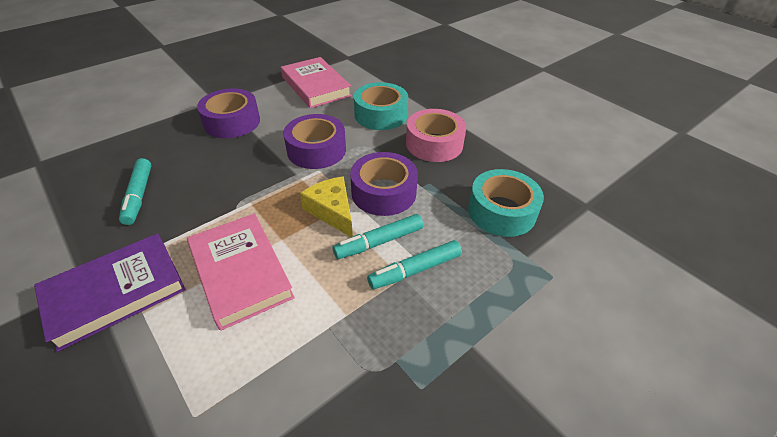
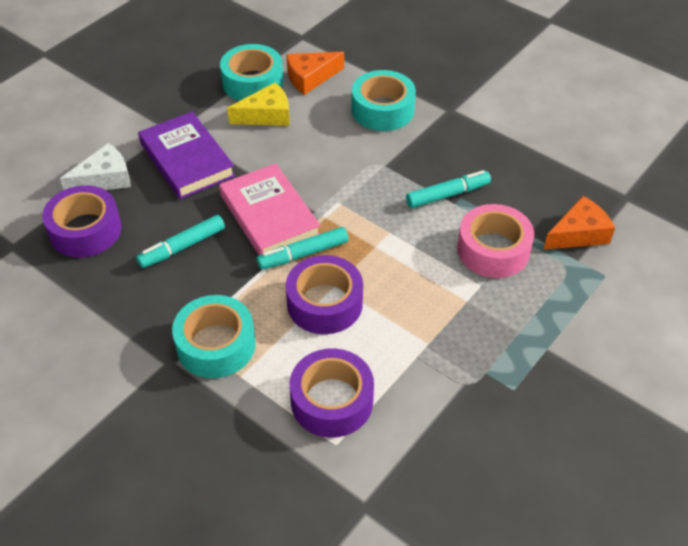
orange cheese: 0 -> 2
pink book: 2 -> 1
turquoise tape: 2 -> 3
white cheese: 0 -> 1

